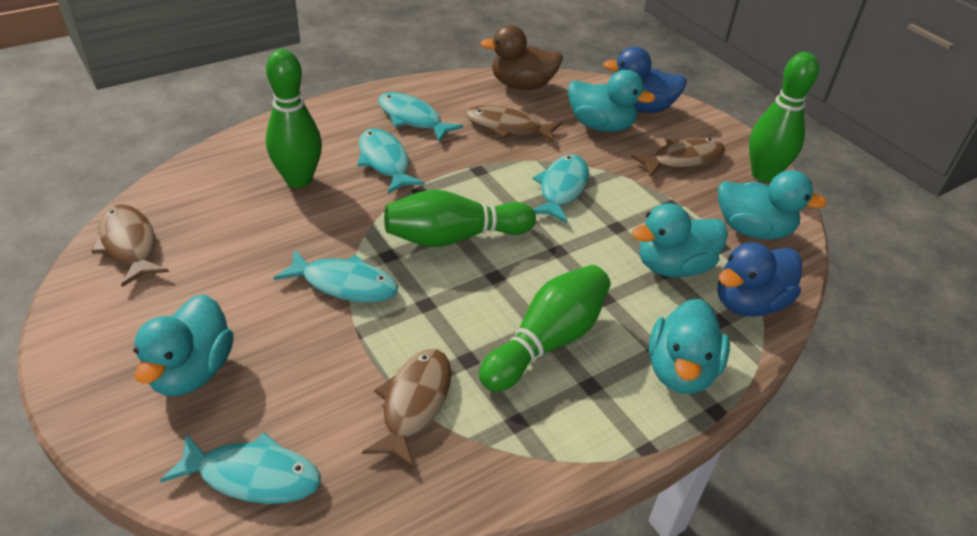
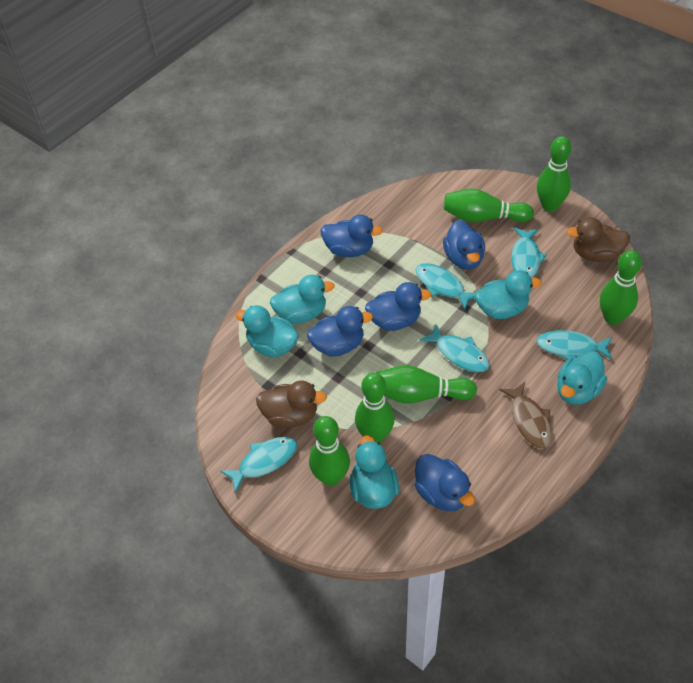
blue duck: 2 -> 5
brown duck: 1 -> 2
brown fish: 4 -> 1
green bowling pin: 4 -> 6

